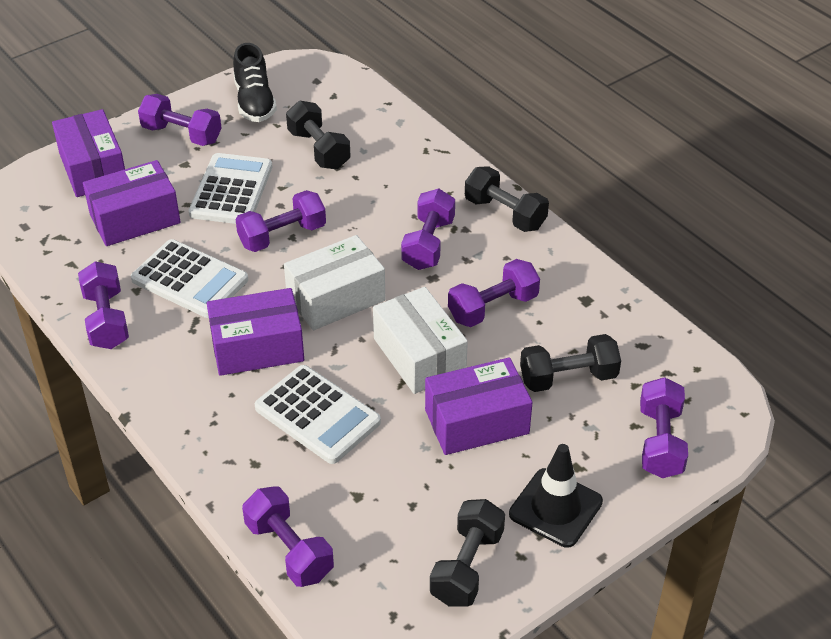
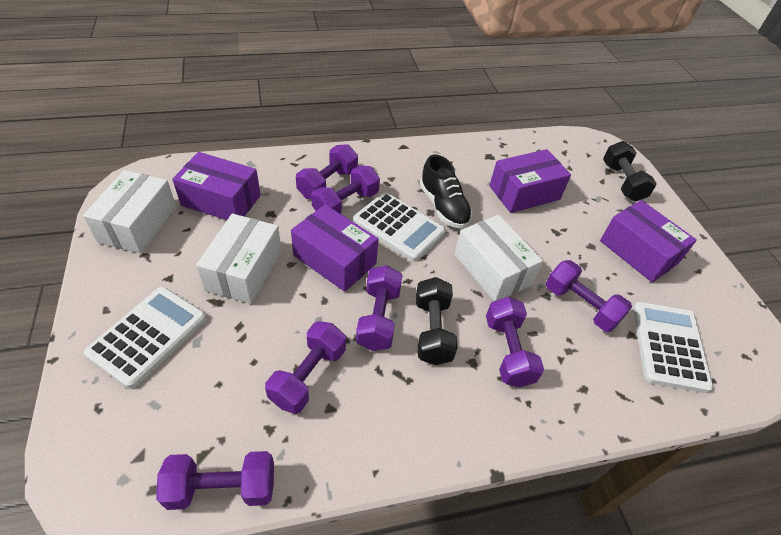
black dumbbell: 4 -> 2
black traffic cone: 1 -> 0
white box: 2 -> 3

